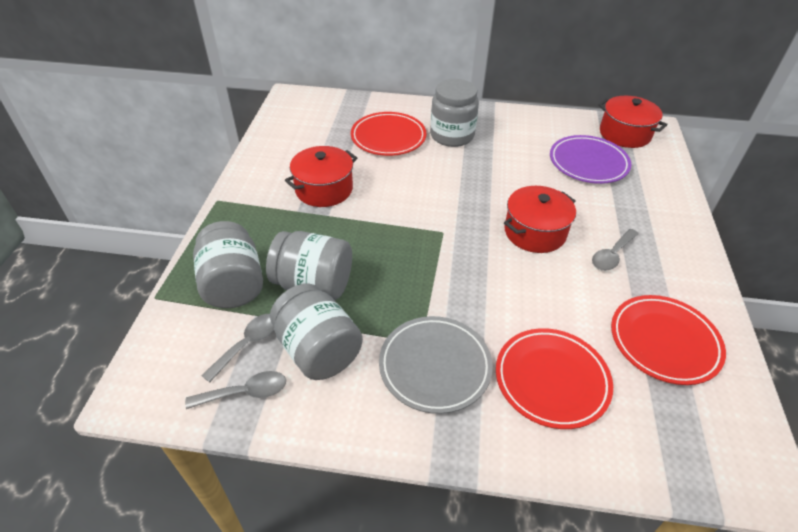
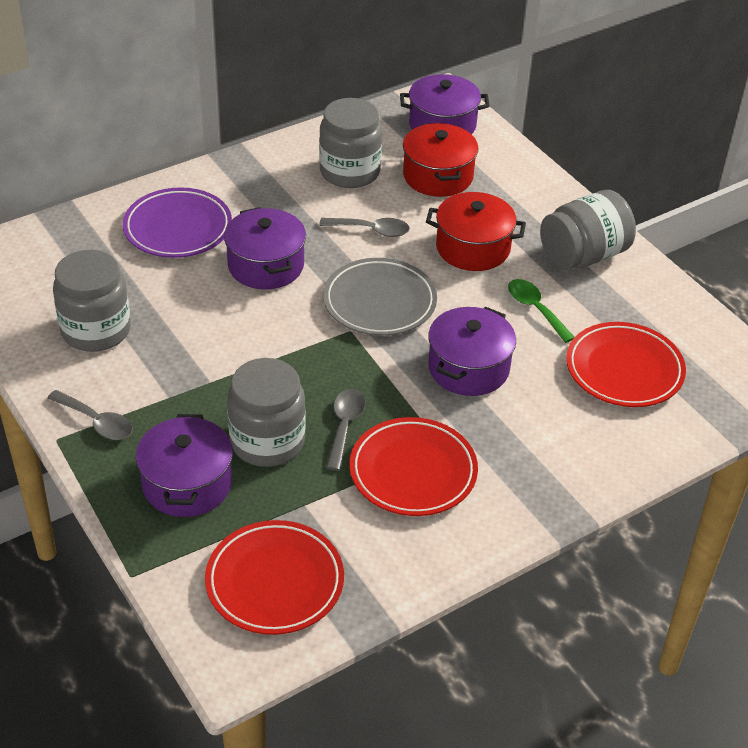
green spoon: 0 -> 1
purple pot: 0 -> 4
red pot: 3 -> 2

